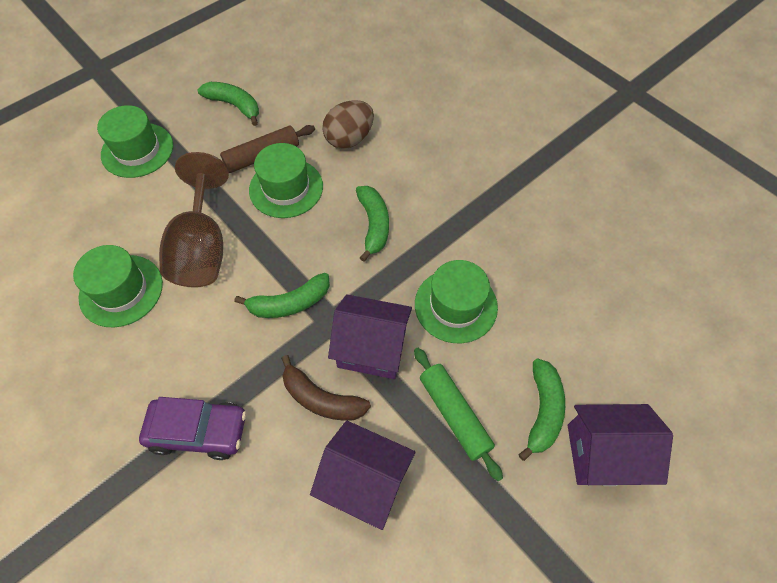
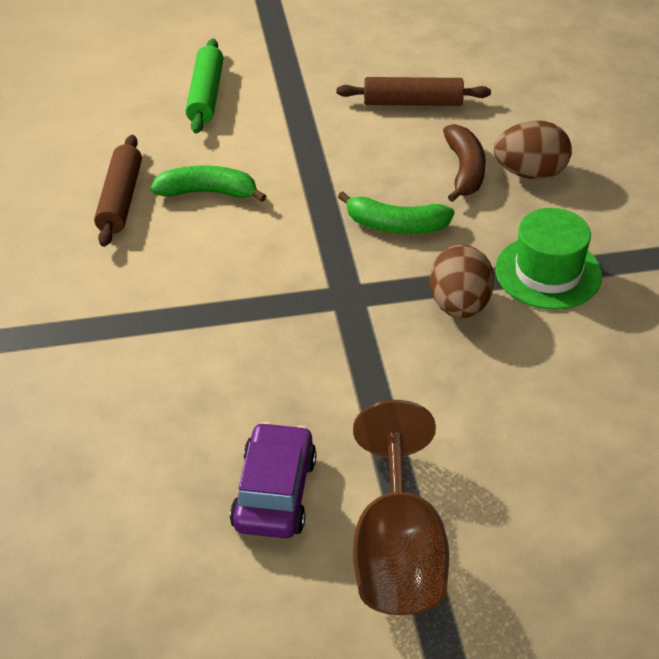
brown egg: 1 -> 2
brown rolling pin: 1 -> 2
green banana: 4 -> 2
green hat: 4 -> 1
purple house: 3 -> 0

